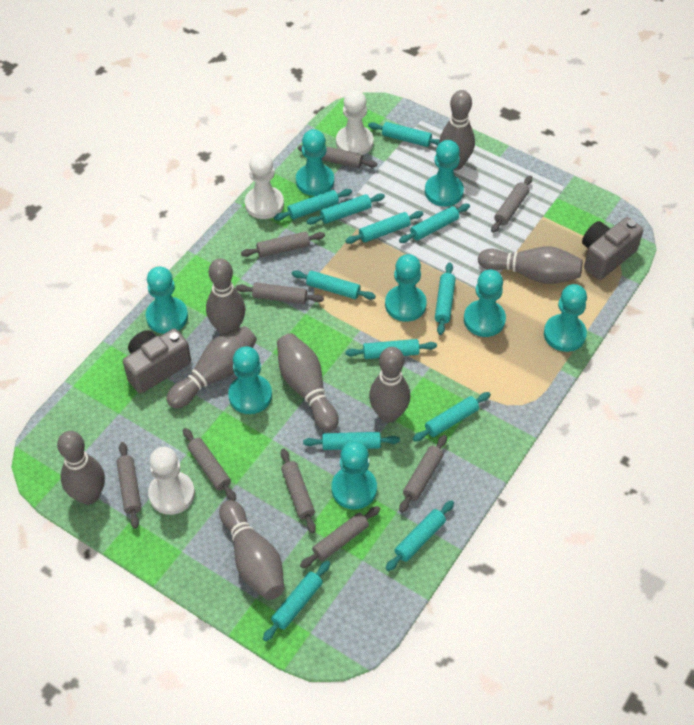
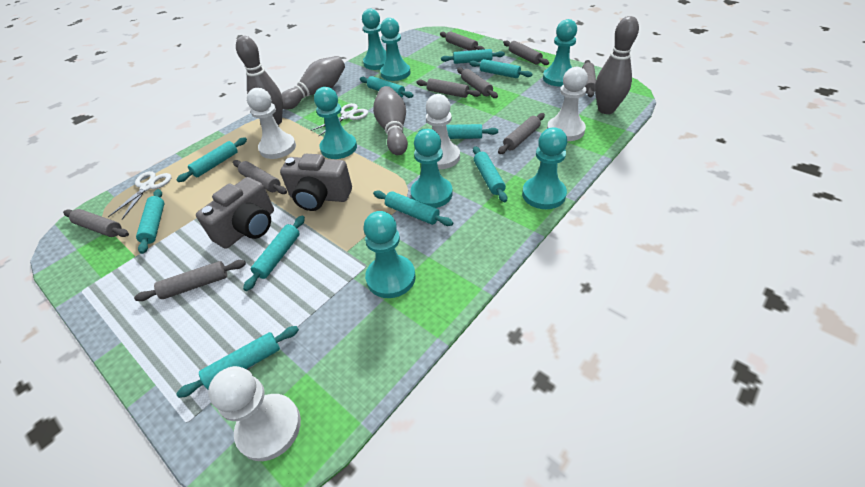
grey bowling pin: 8 -> 4
turquoise pawn: 8 -> 7
turquoise rolling pin: 12 -> 10
white pawn: 3 -> 4
white scissors: 0 -> 2

